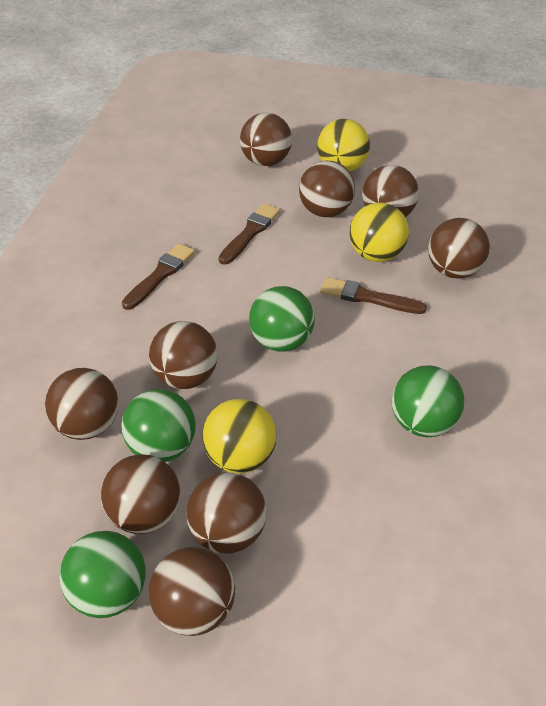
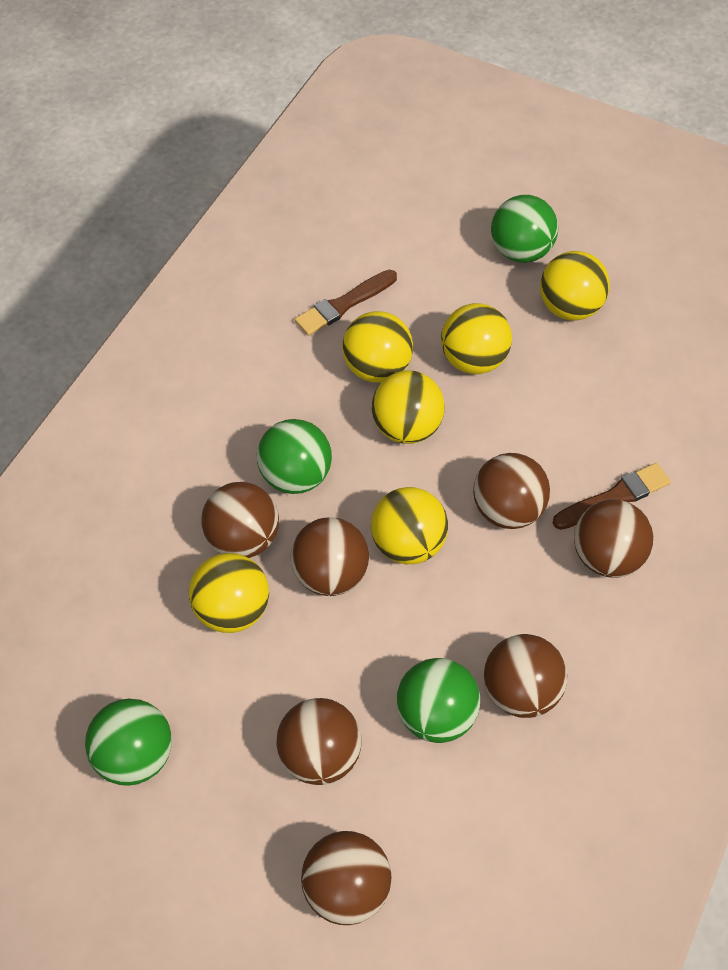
brown ball: 9 -> 7
brown brush: 3 -> 2
yellow ball: 3 -> 6

